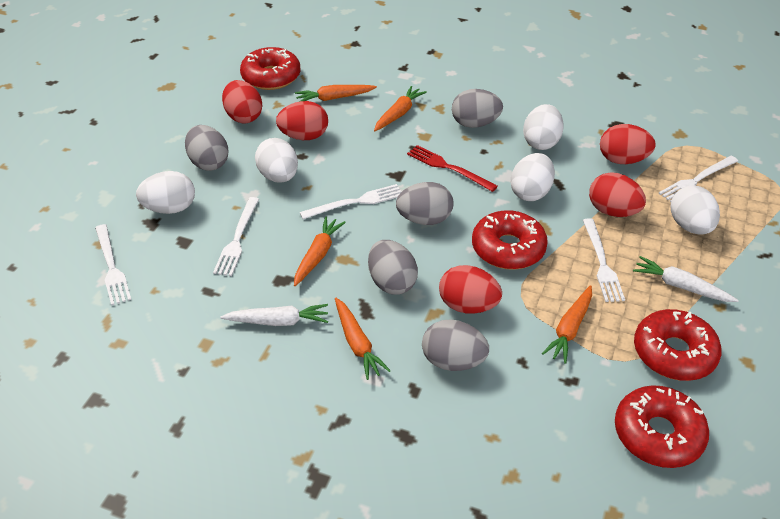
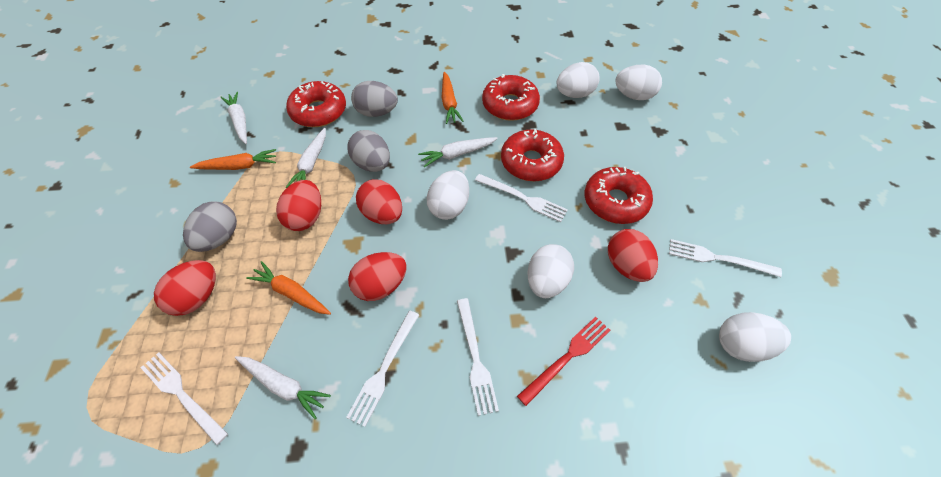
grey egg: 5 -> 3
orange carrot: 5 -> 3
white carrot: 2 -> 4

